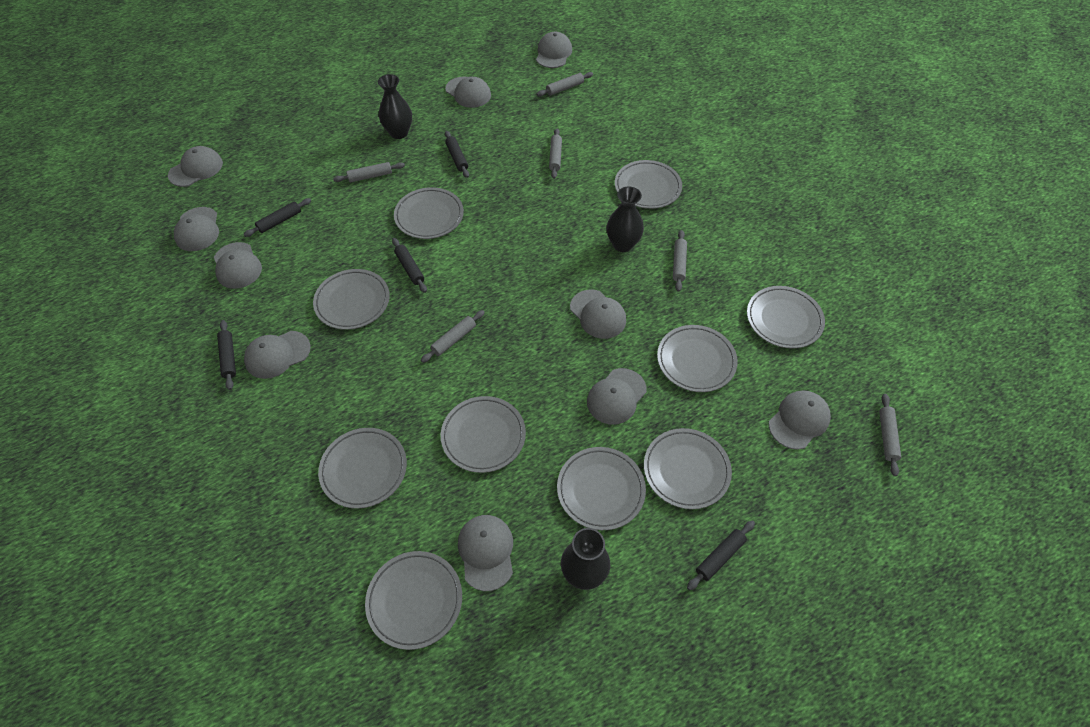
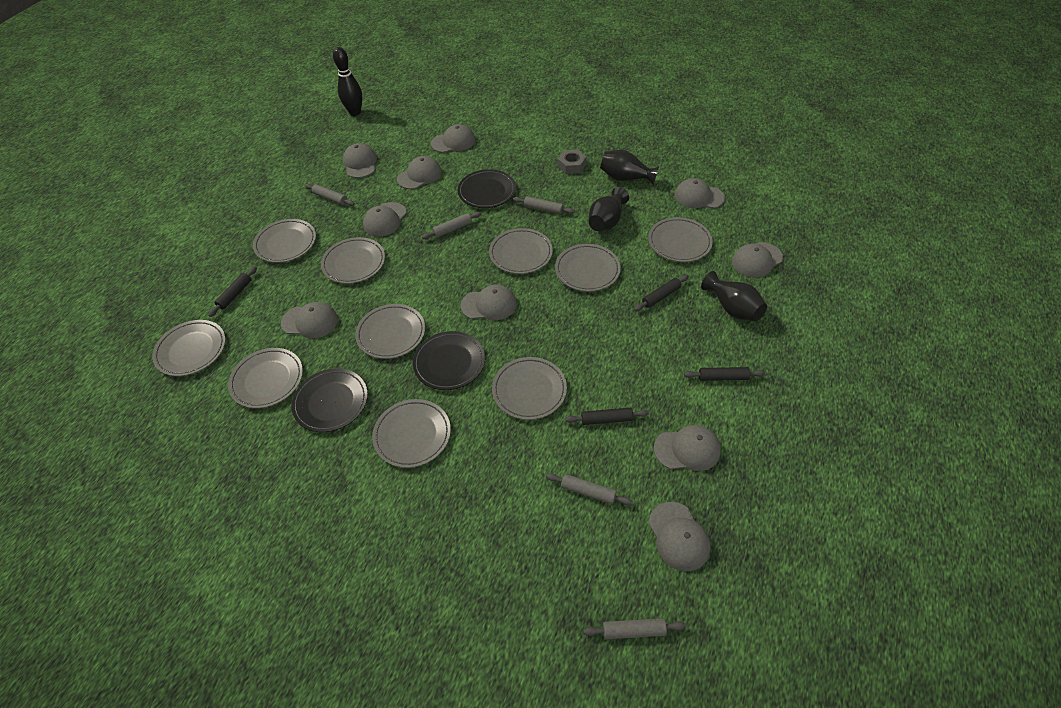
black bowling pin: 0 -> 1
black plate: 0 -> 3
black rolling pin: 5 -> 4
grey nut: 0 -> 1
grey rolling pin: 6 -> 5

